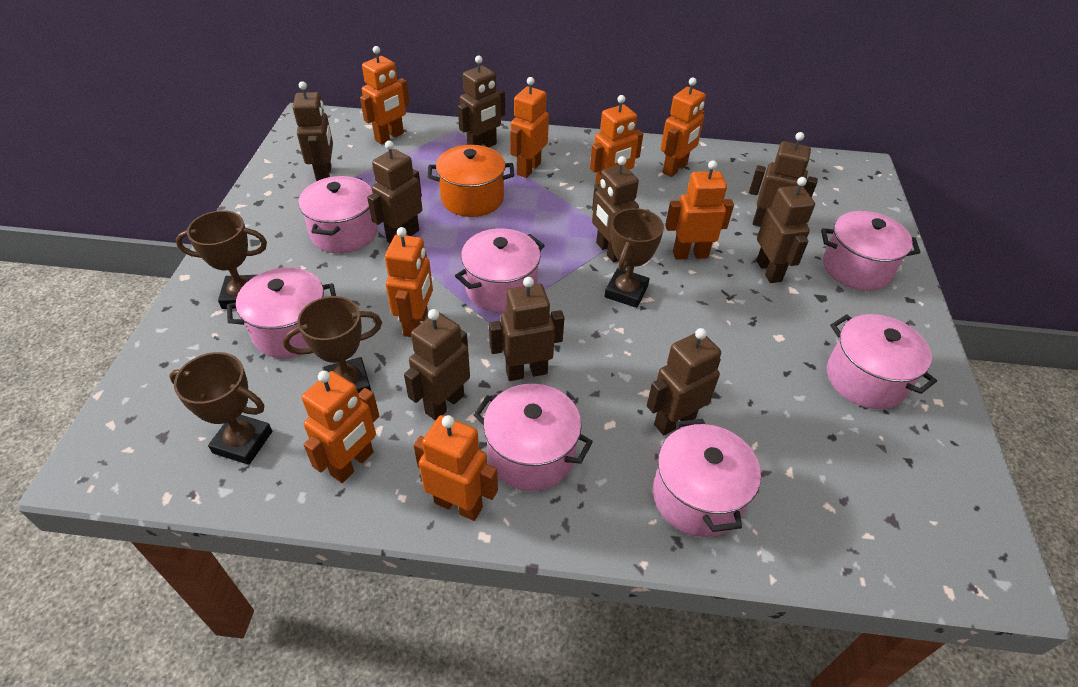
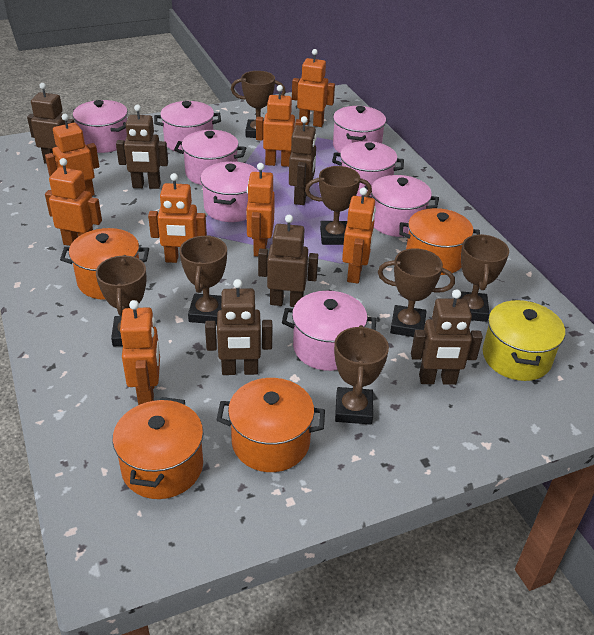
brown robot: 9 -> 6
brown trophy: 4 -> 7
orange pot: 1 -> 4
pink pot: 7 -> 8
yellow pot: 0 -> 1

